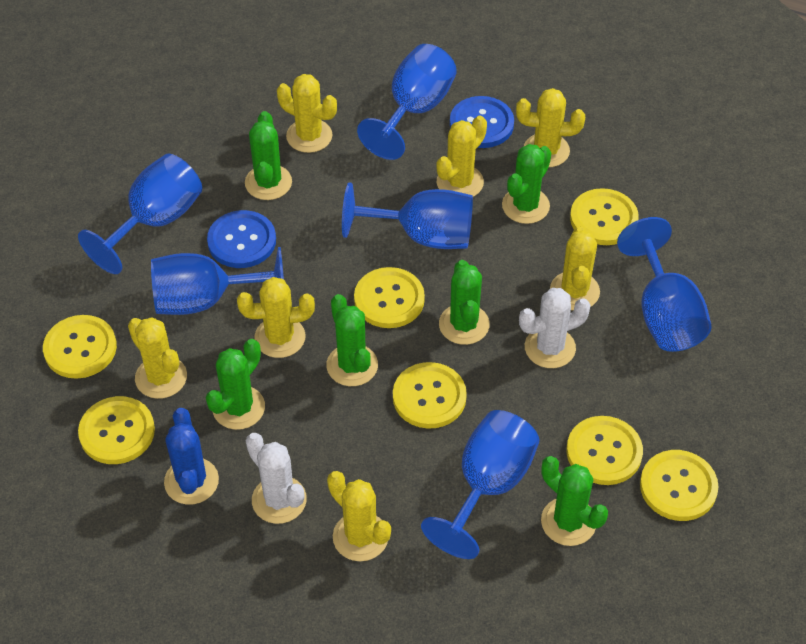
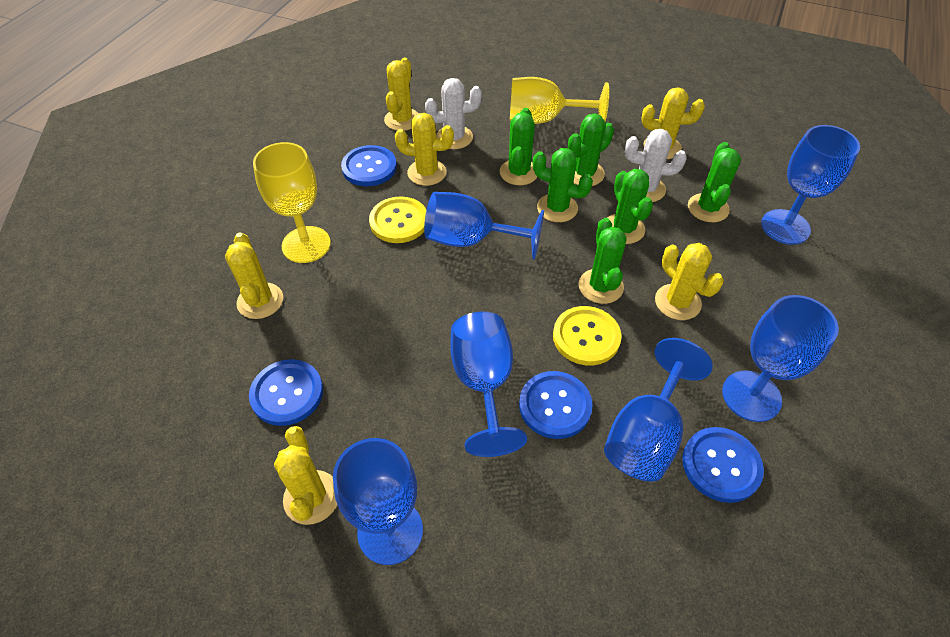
blue button: 2 -> 4
blue cactus: 1 -> 0
yellow button: 7 -> 2
yellow cactus: 7 -> 6
yellow goblet: 0 -> 2

